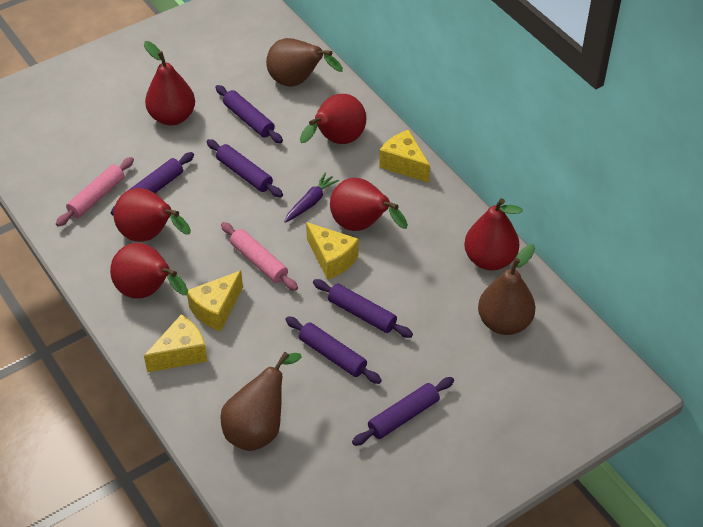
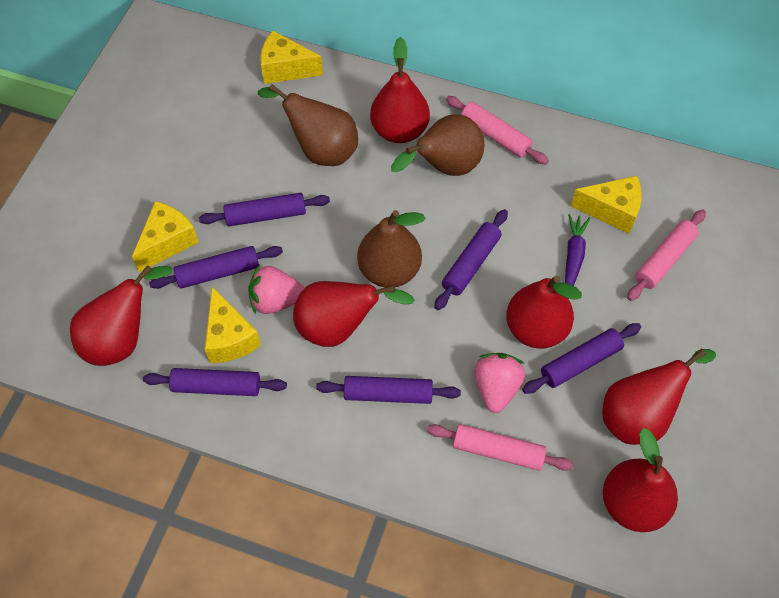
pink rolling pin: 2 -> 3
pink strawberry: 0 -> 2

